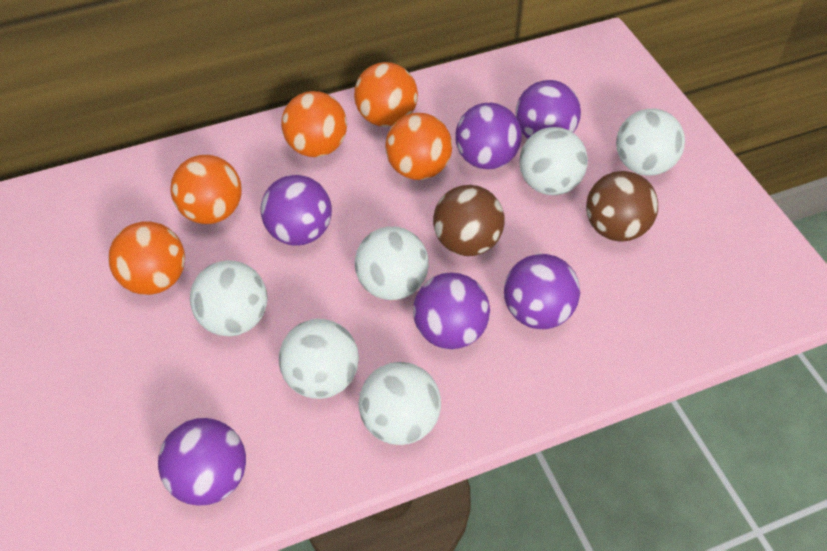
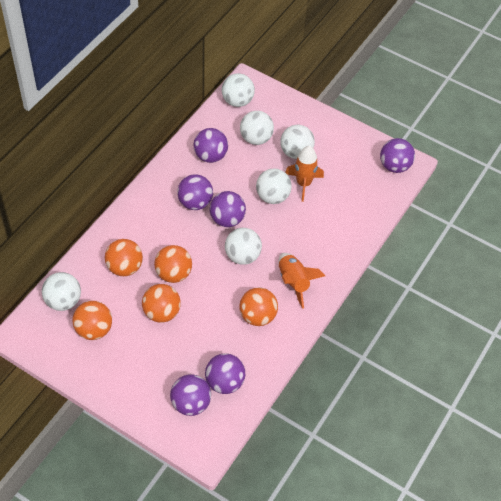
brown ball: 2 -> 0
orange rocket: 0 -> 2

